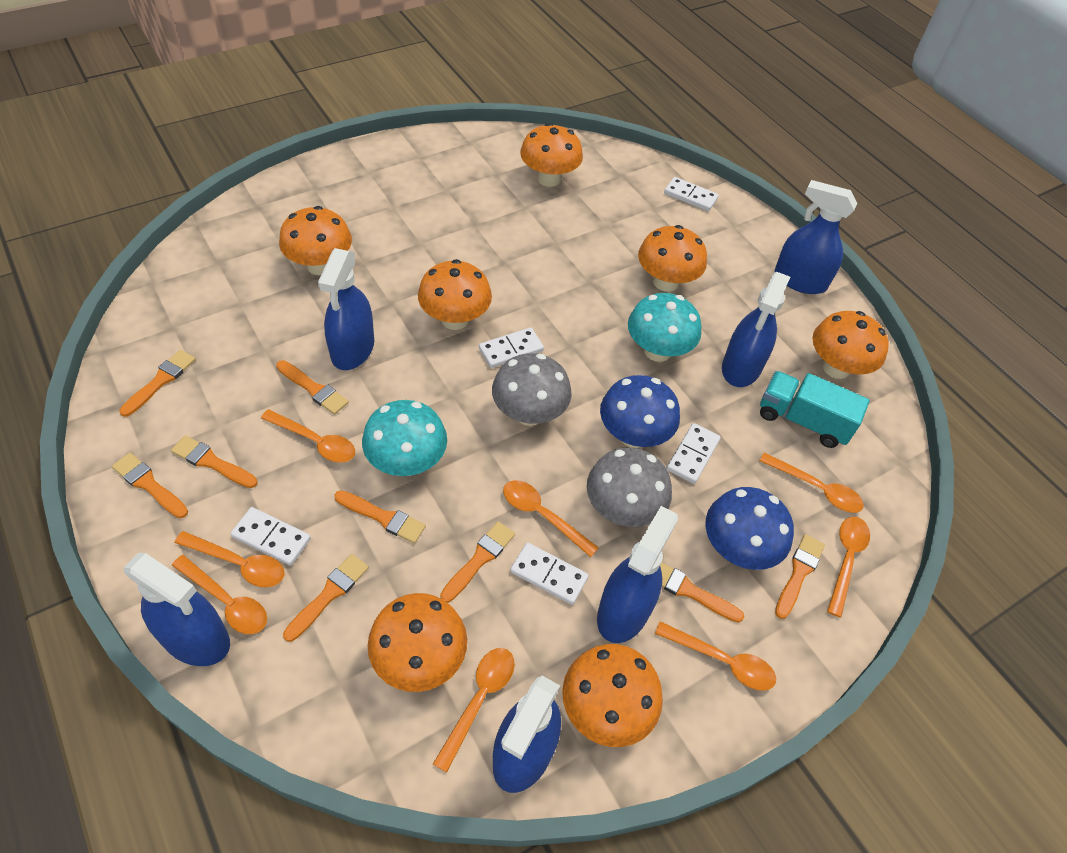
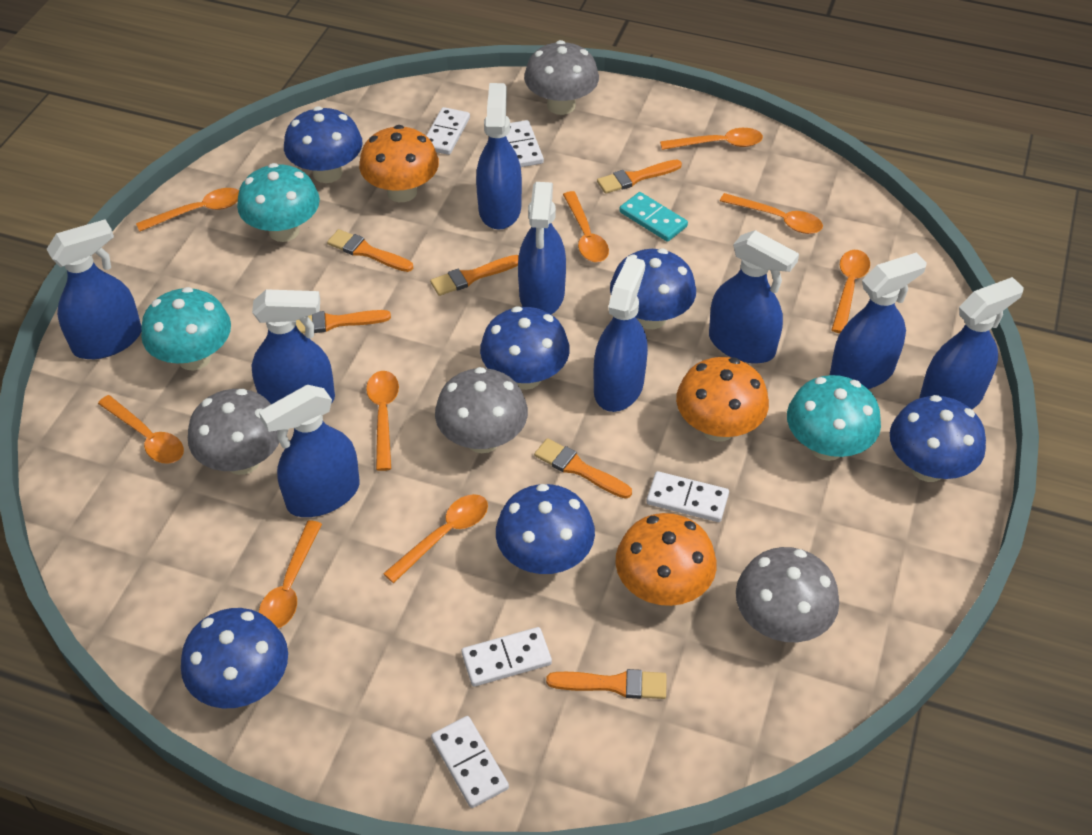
blue mushroom: 2 -> 6
blue spray bottle: 6 -> 9
grey mushroom: 2 -> 4
orange brush: 9 -> 6
orange mushroom: 7 -> 3
orange spoon: 8 -> 9
turquoise domino: 0 -> 1
turquoise mushroom: 2 -> 3
turquoise truck: 1 -> 0

